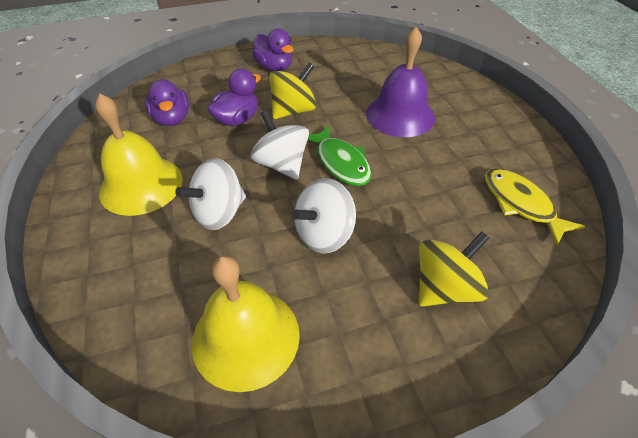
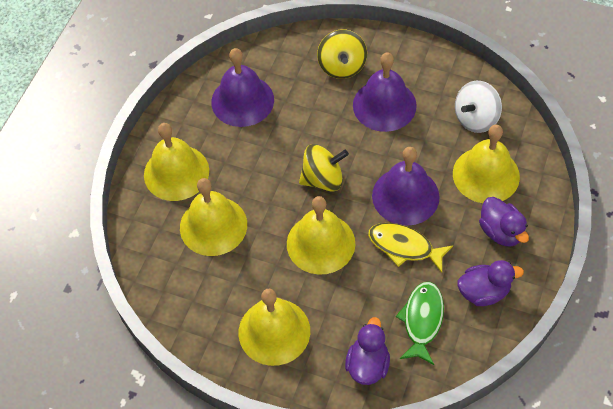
purple bell: 1 -> 3
white spinning top: 3 -> 1
yellow bell: 2 -> 5

